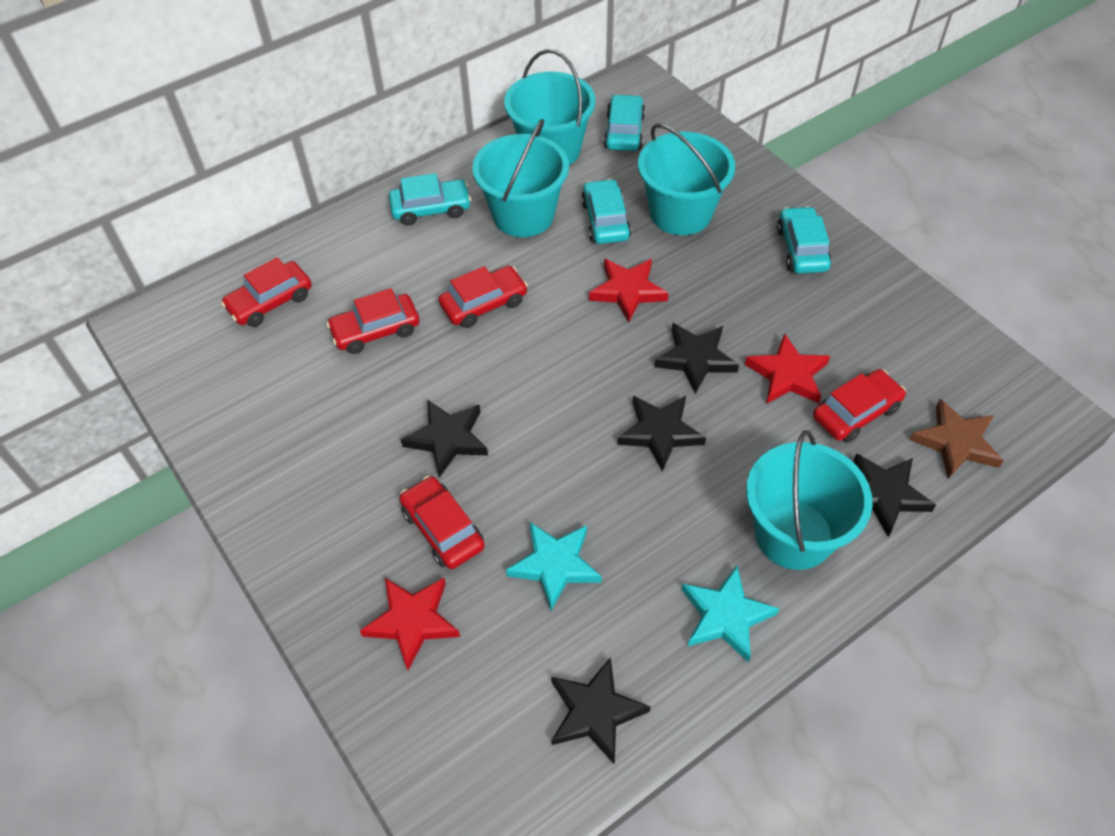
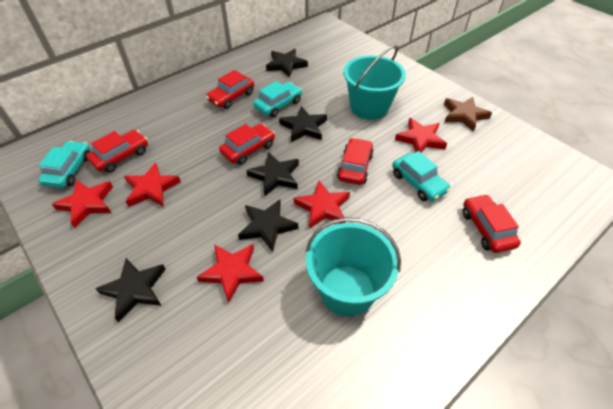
red star: 3 -> 5
turquoise bucket: 4 -> 2
turquoise car: 4 -> 3
turquoise star: 2 -> 0

